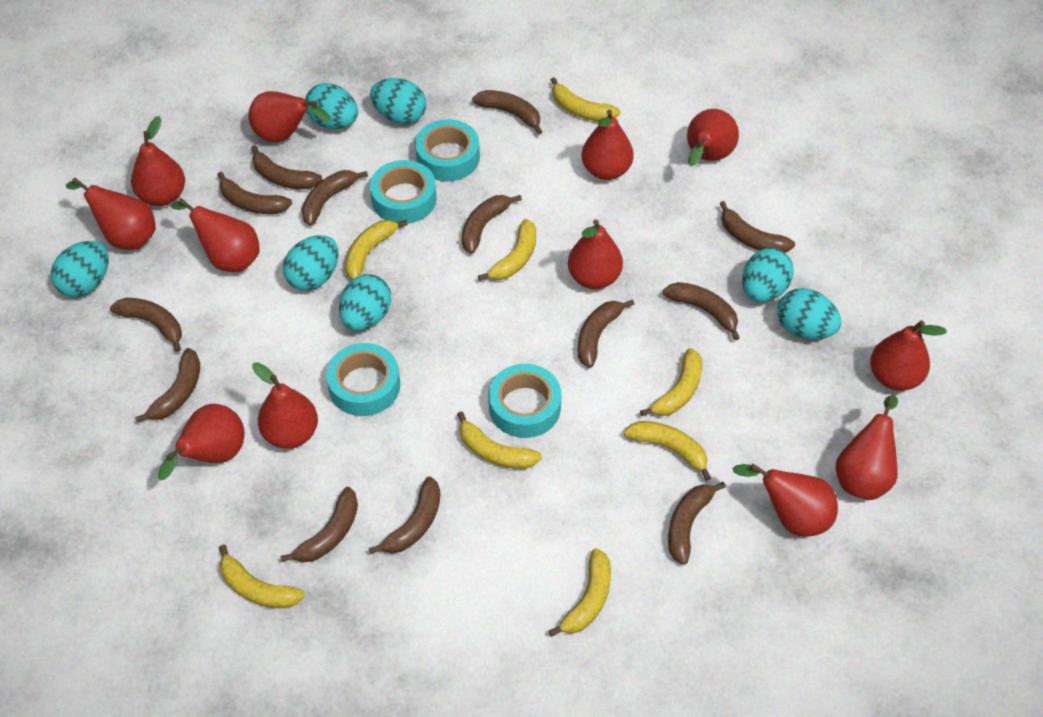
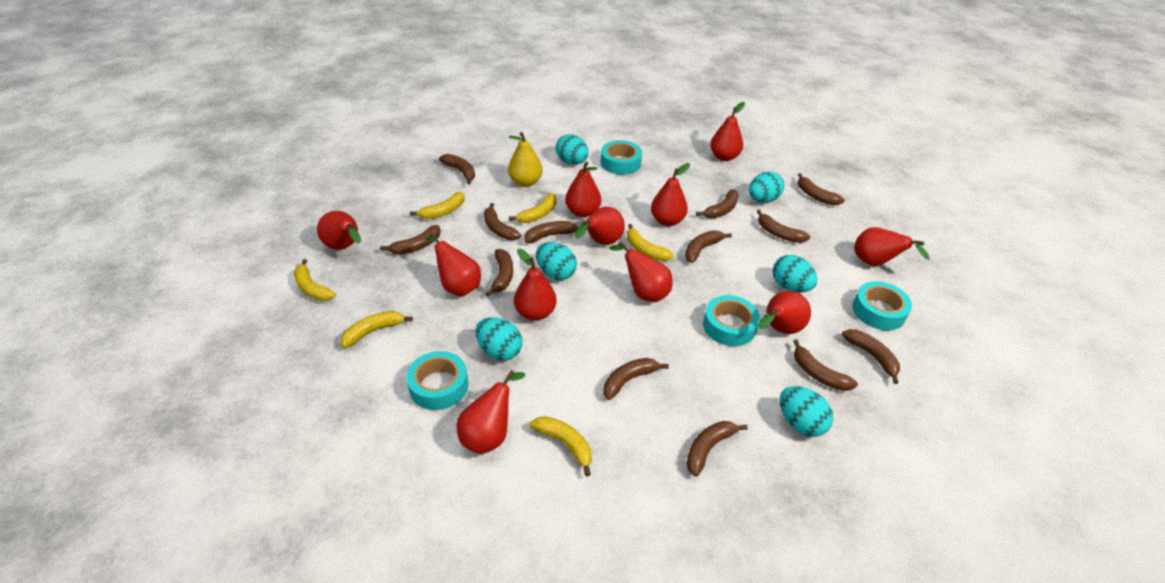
red pear: 12 -> 11
turquoise egg: 7 -> 6
yellow banana: 8 -> 6
yellow pear: 0 -> 1

